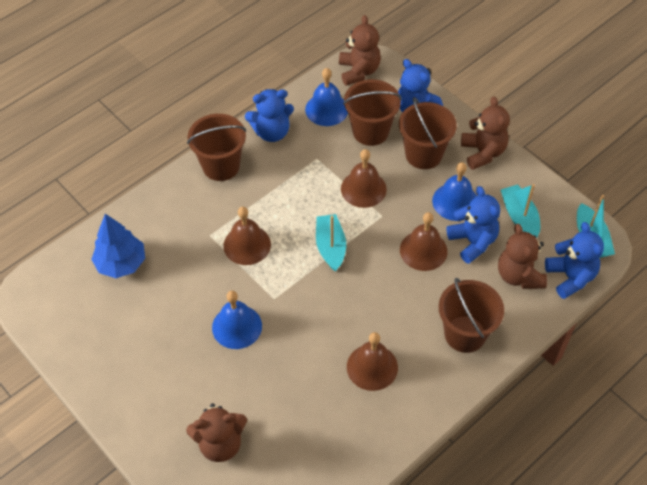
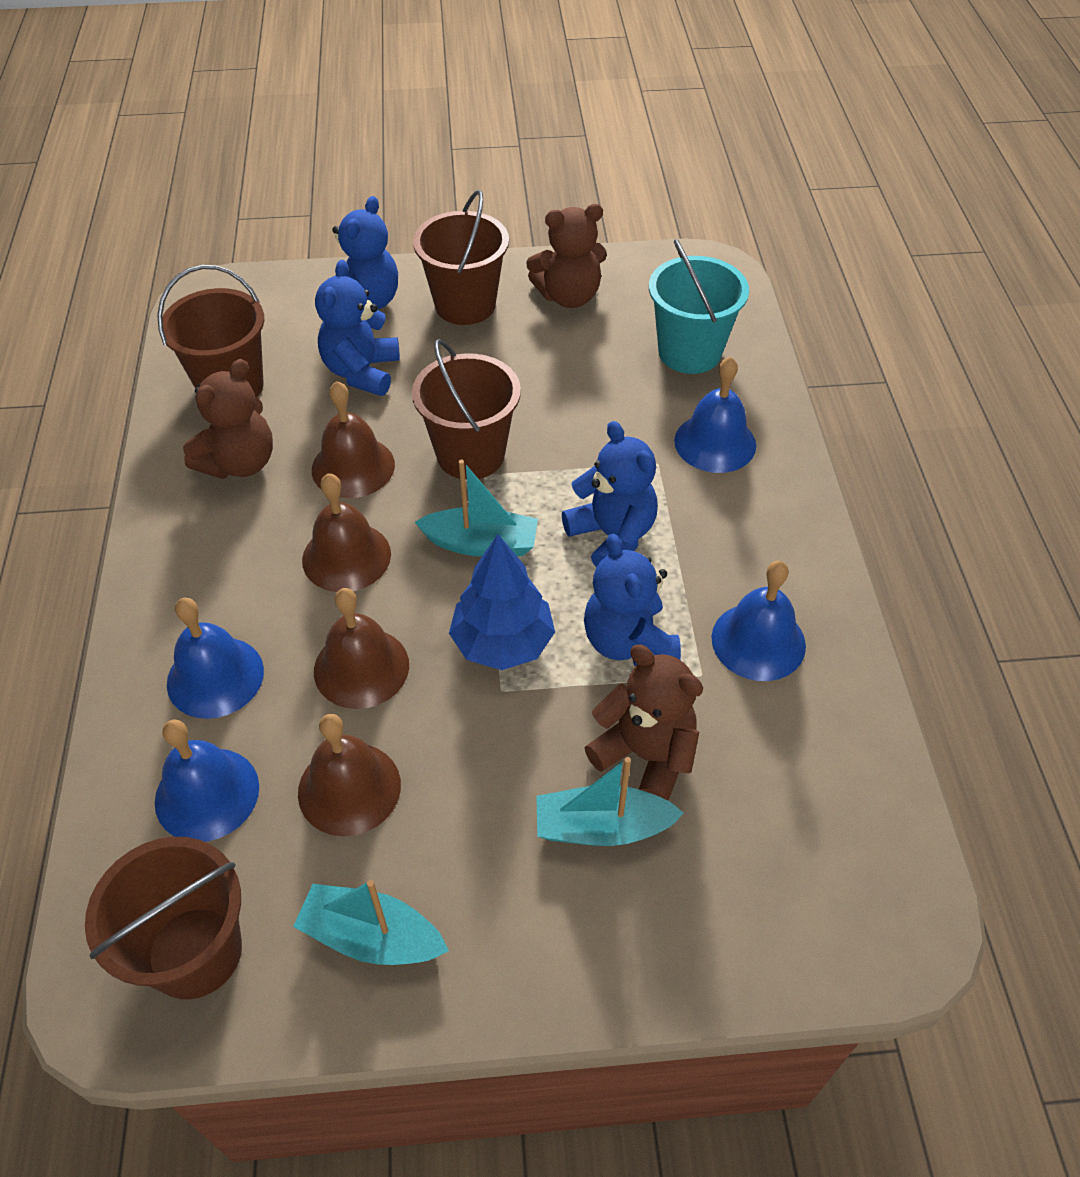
blue bell: 3 -> 4
brown teddy bear: 4 -> 3
turquoise bucket: 0 -> 1

